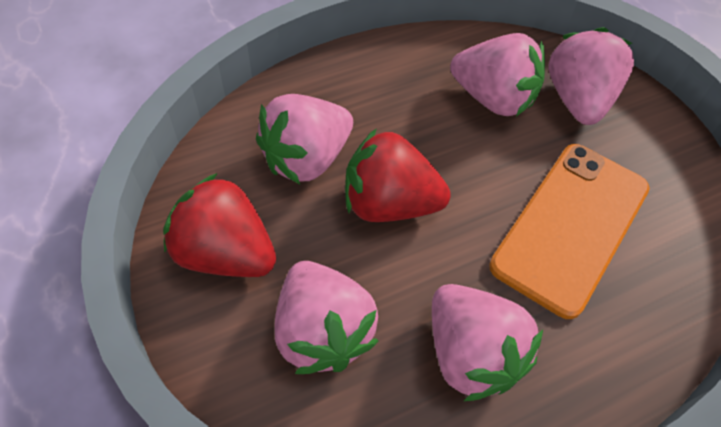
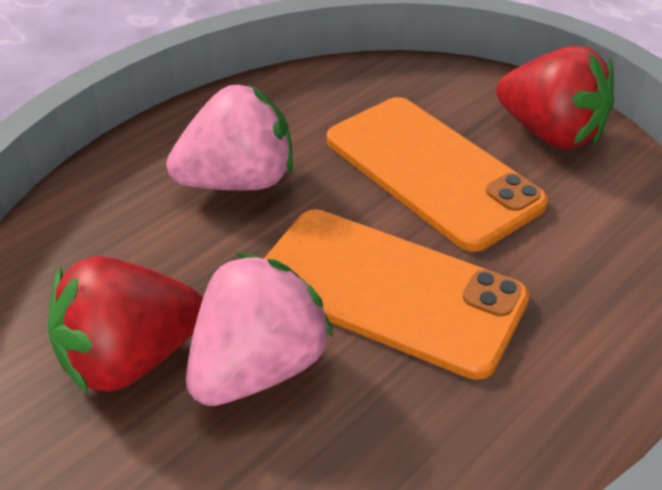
orange phone: 1 -> 2
pink strawberry: 5 -> 2

